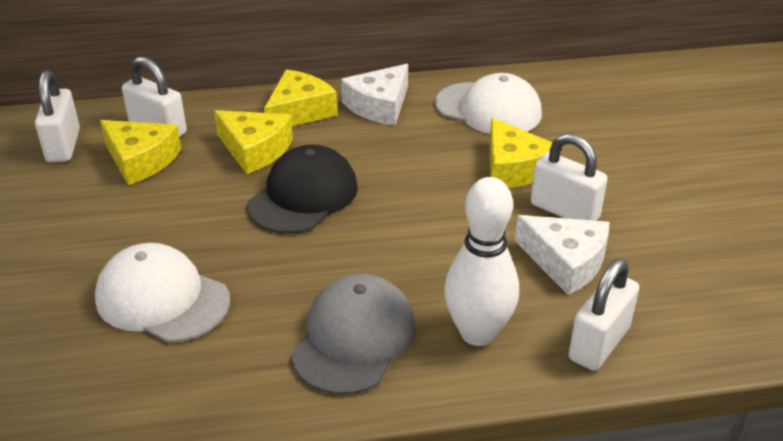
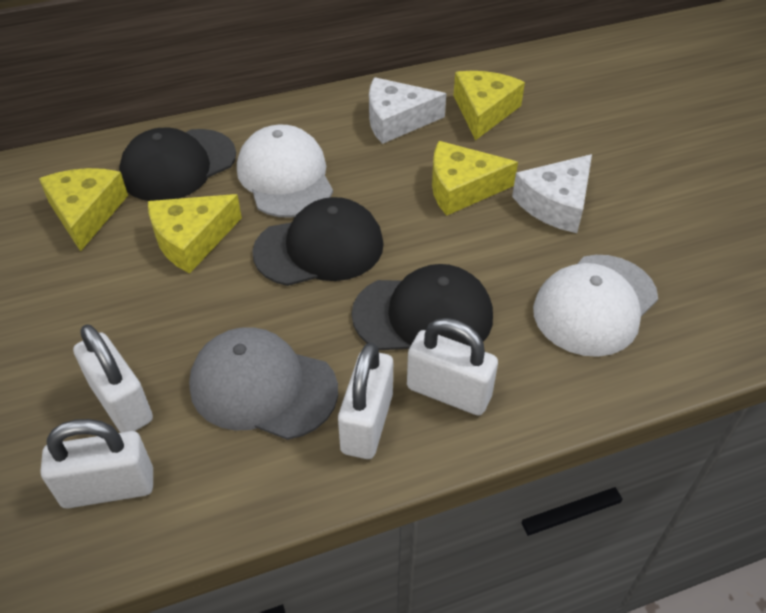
black cap: 1 -> 3
white bowling pin: 1 -> 0

